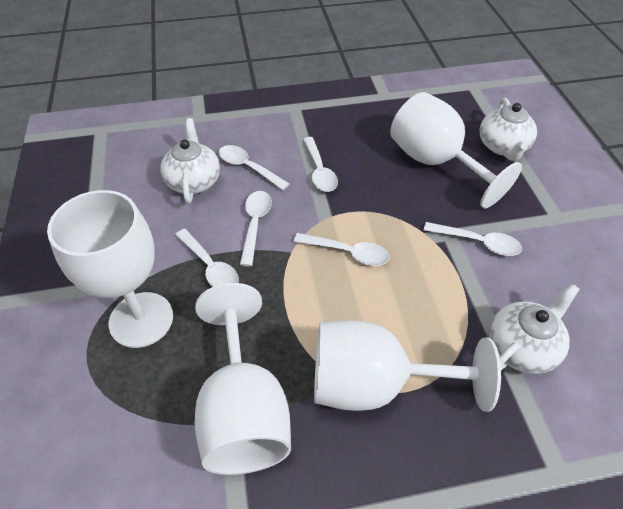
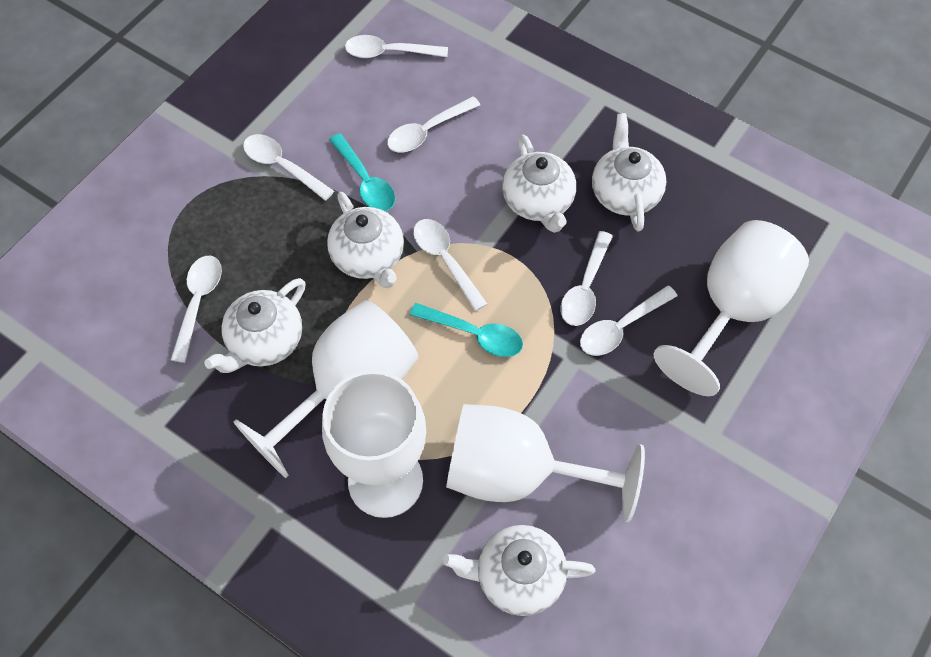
turquoise spoon: 0 -> 2
white spoon: 6 -> 7
white teapot: 3 -> 5

